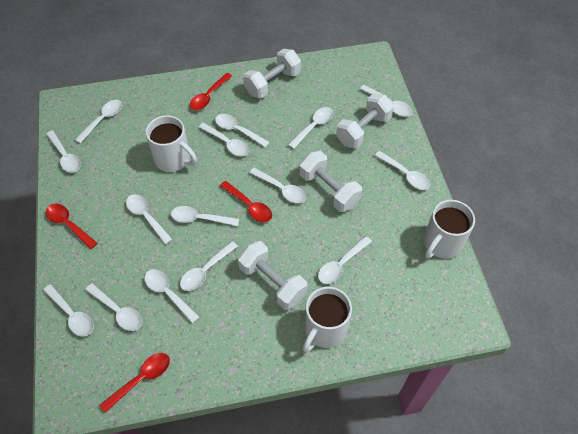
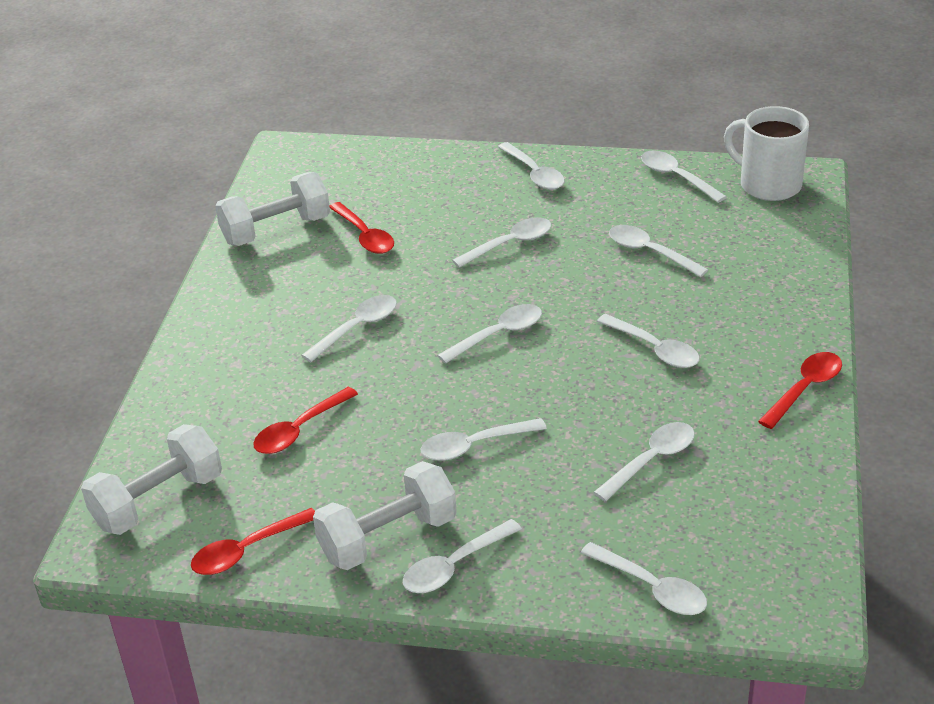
white dumbbell: 4 -> 3
white mug: 3 -> 1
white spoon: 15 -> 11

